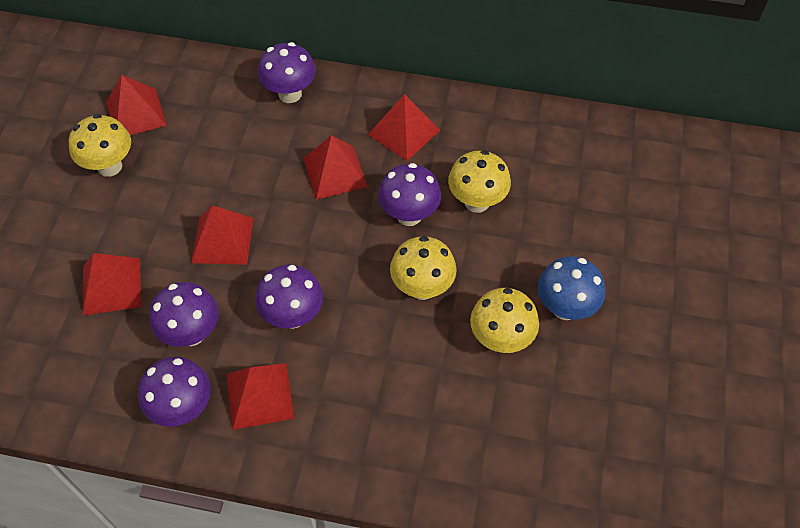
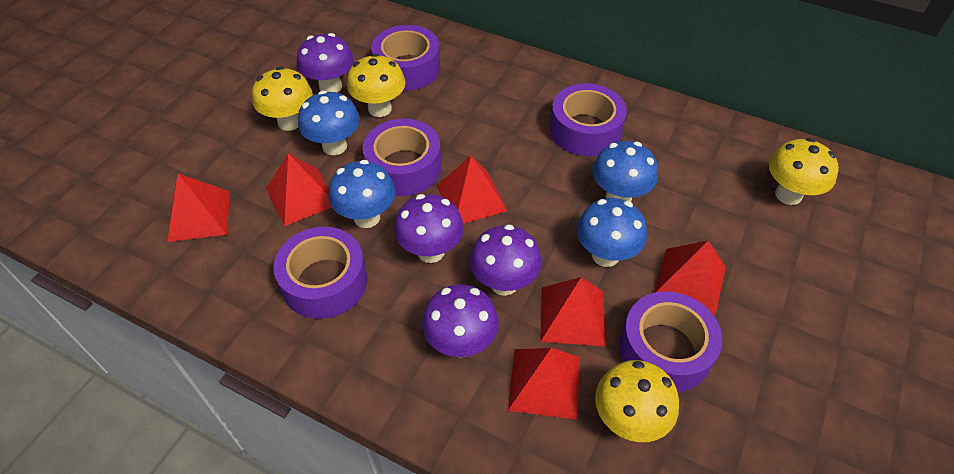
blue mushroom: 1 -> 4
purple mushroom: 5 -> 4
purple tape: 0 -> 5

